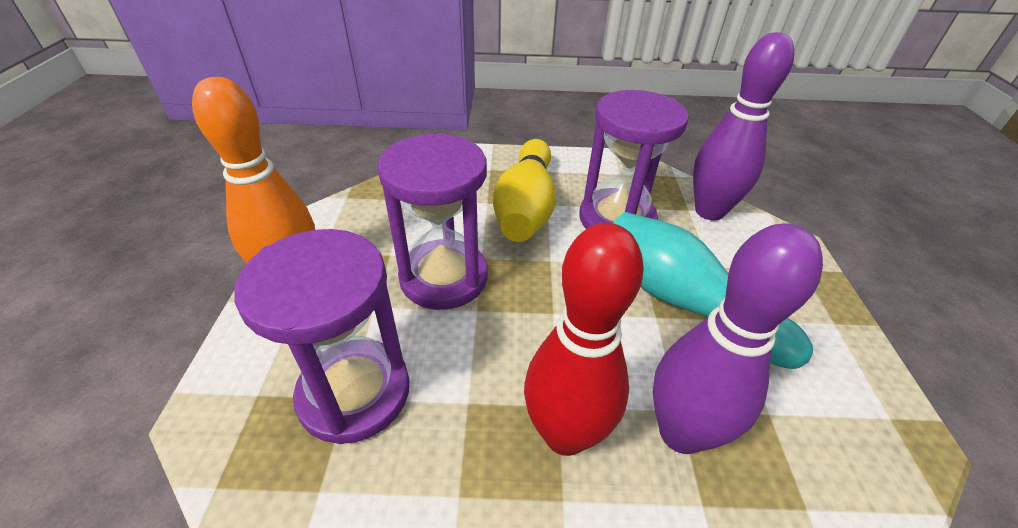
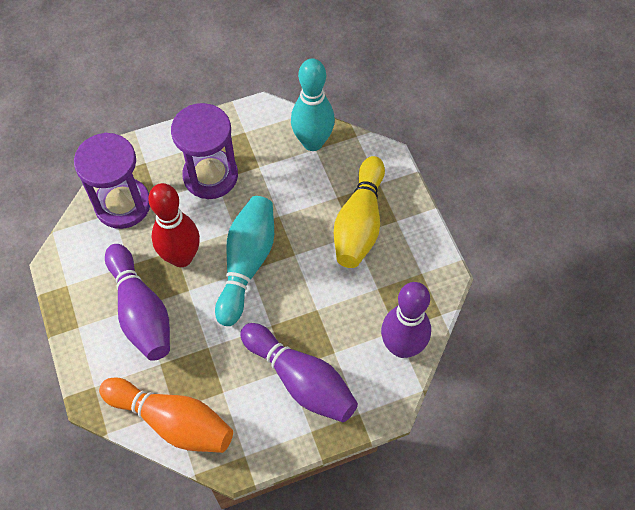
purple bowling pin: 2 -> 3
purple hourglass: 3 -> 2
turquoise bowling pin: 1 -> 2

